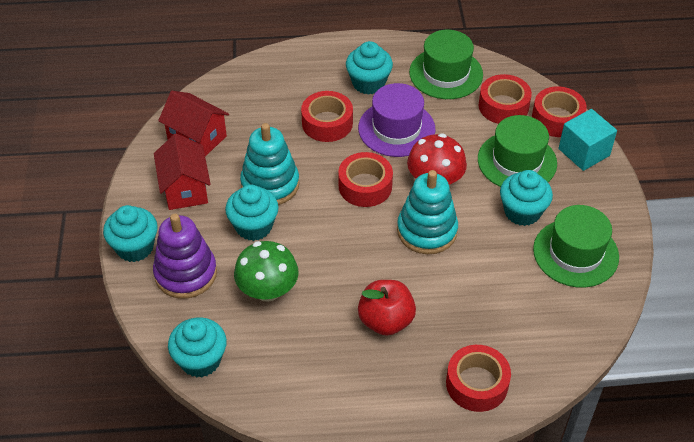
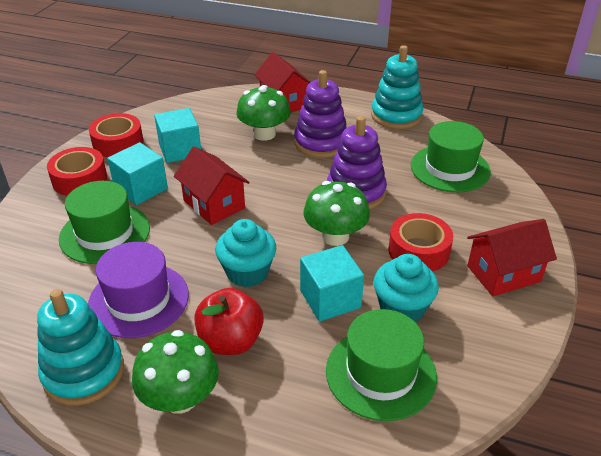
green mushroom: 1 -> 3
purple stacking toy: 1 -> 2
red house: 2 -> 3
red mushroom: 1 -> 0
red tape: 5 -> 3
turquoise cube: 1 -> 3
turquoise cupcake: 5 -> 2

